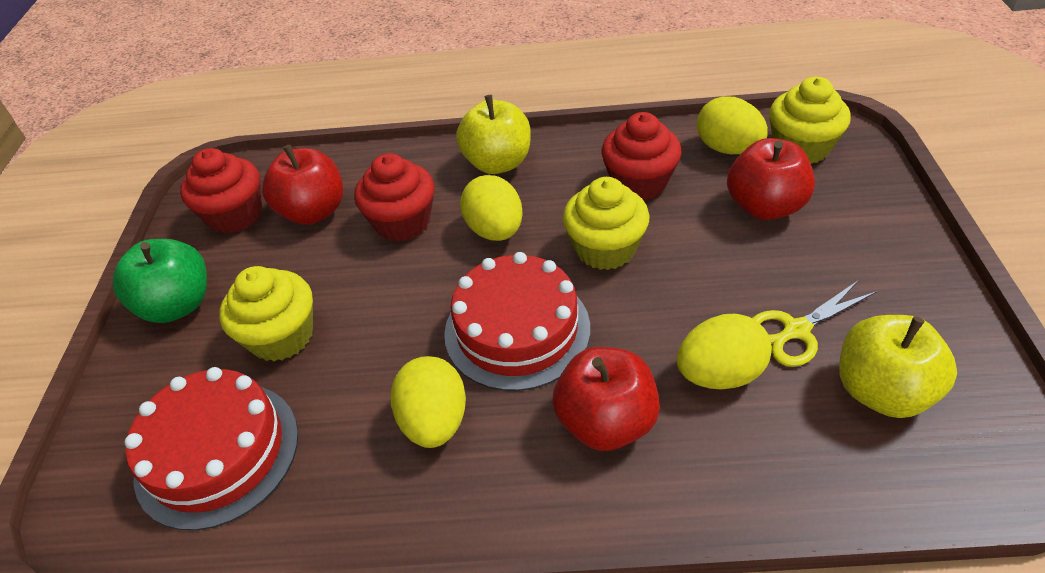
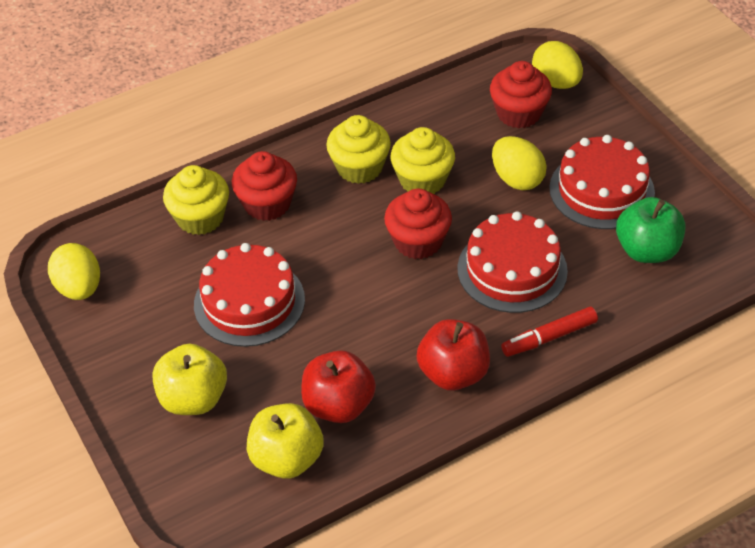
red apple: 3 -> 2
red cake: 2 -> 3
red marker: 0 -> 1
yellow egg: 4 -> 3
yellow scissors: 1 -> 0

